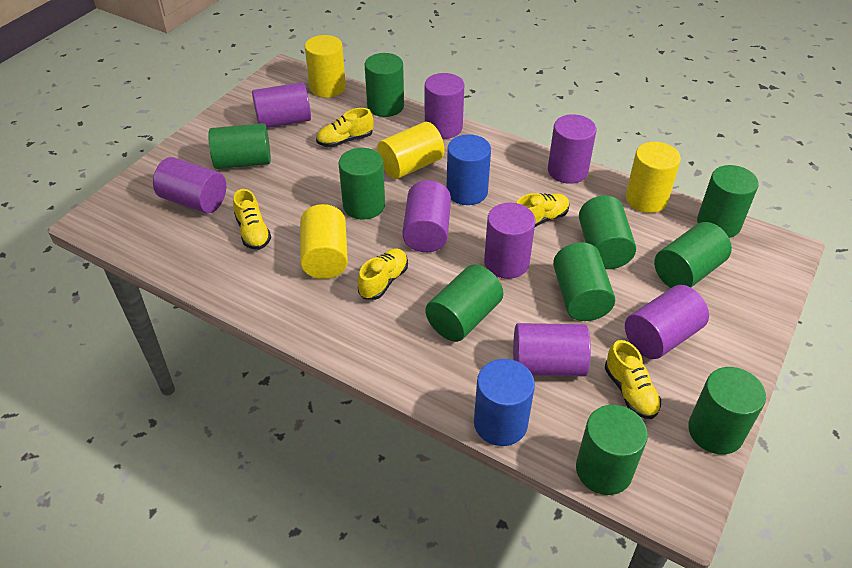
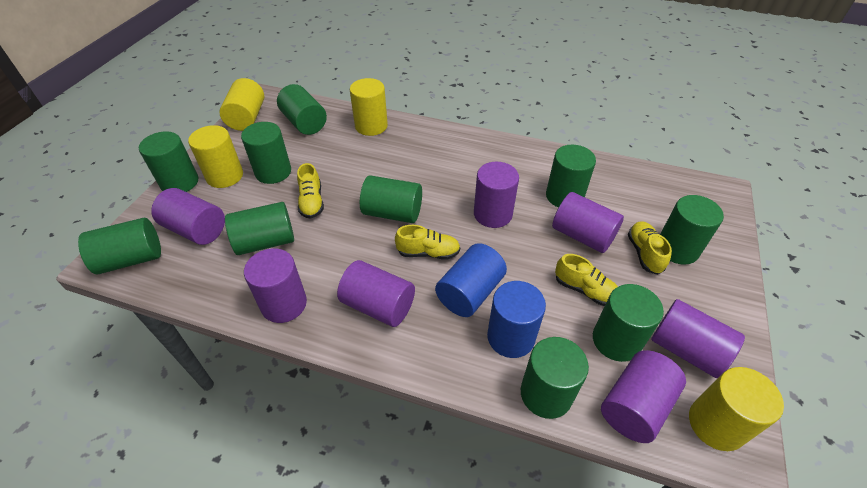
purple cylinder: 8 -> 7
yellow shoe: 5 -> 4

